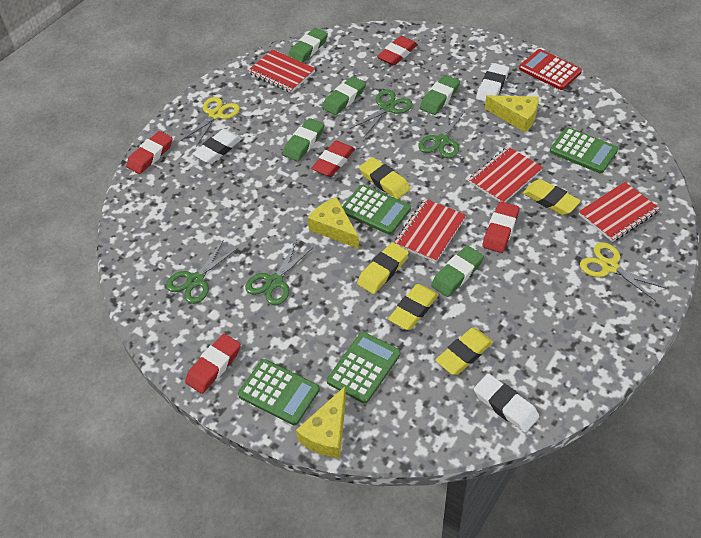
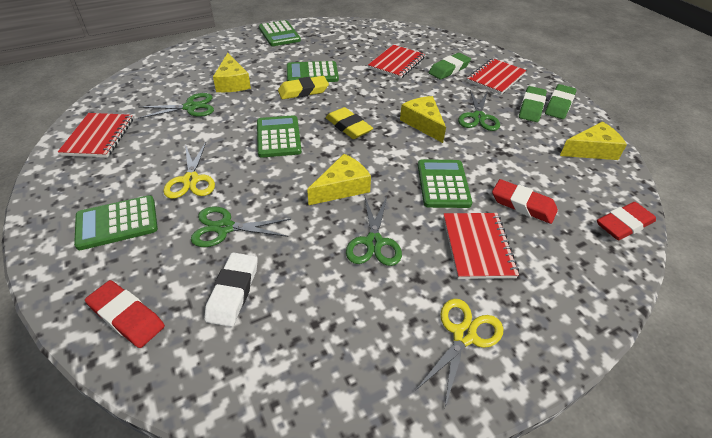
green calculator: 4 -> 5
green eraser: 5 -> 3
red calculator: 1 -> 0
red eraser: 5 -> 3
white eraser: 3 -> 1
yellow cheese: 3 -> 4
yellow eraser: 5 -> 2

